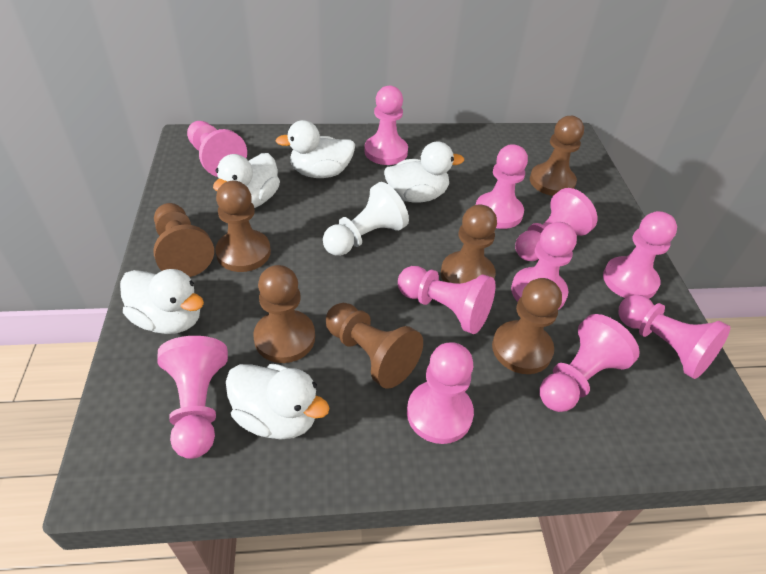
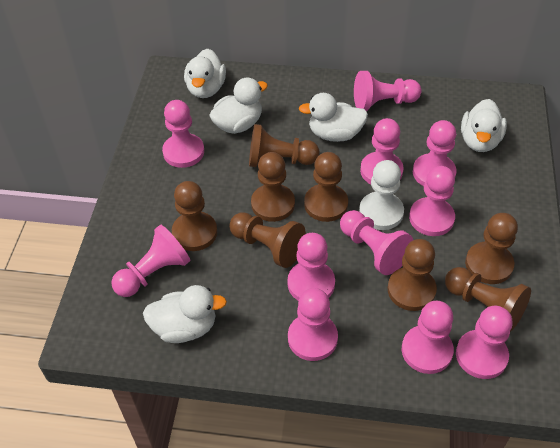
brown pawn: 7 -> 8

